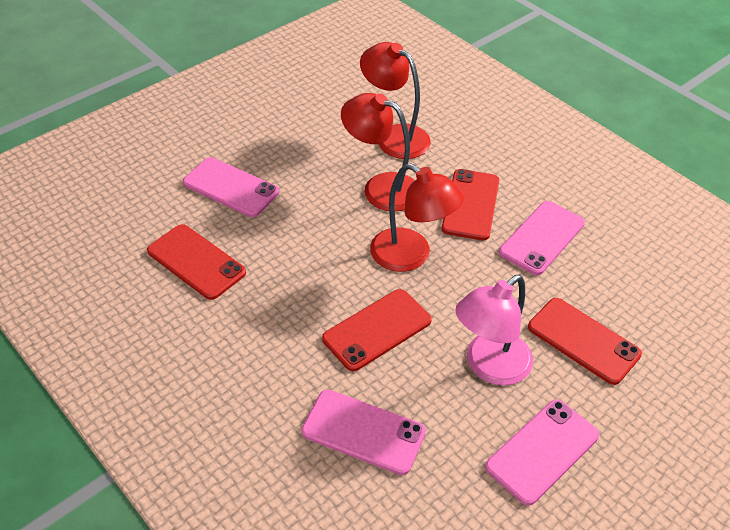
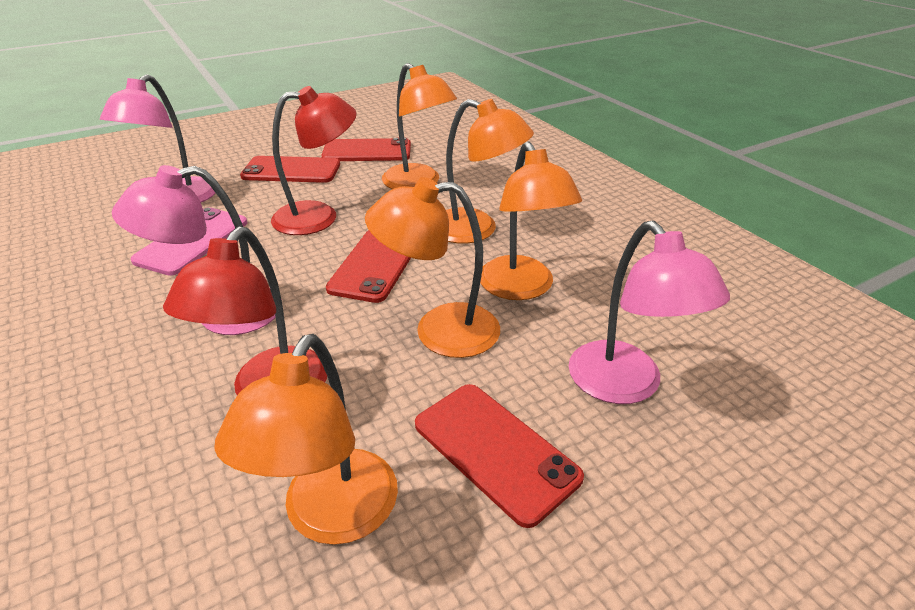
orange lamp: 0 -> 5
pink lamp: 1 -> 3
pink phone: 4 -> 1
red lamp: 3 -> 2

